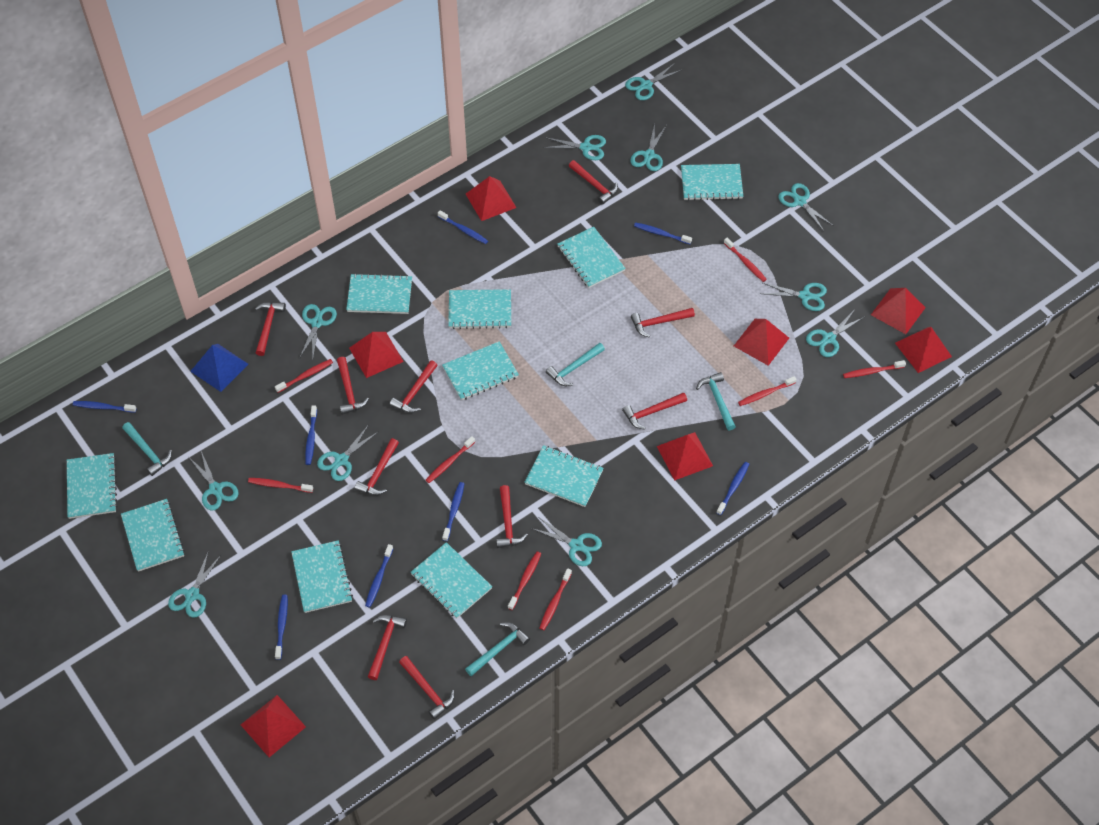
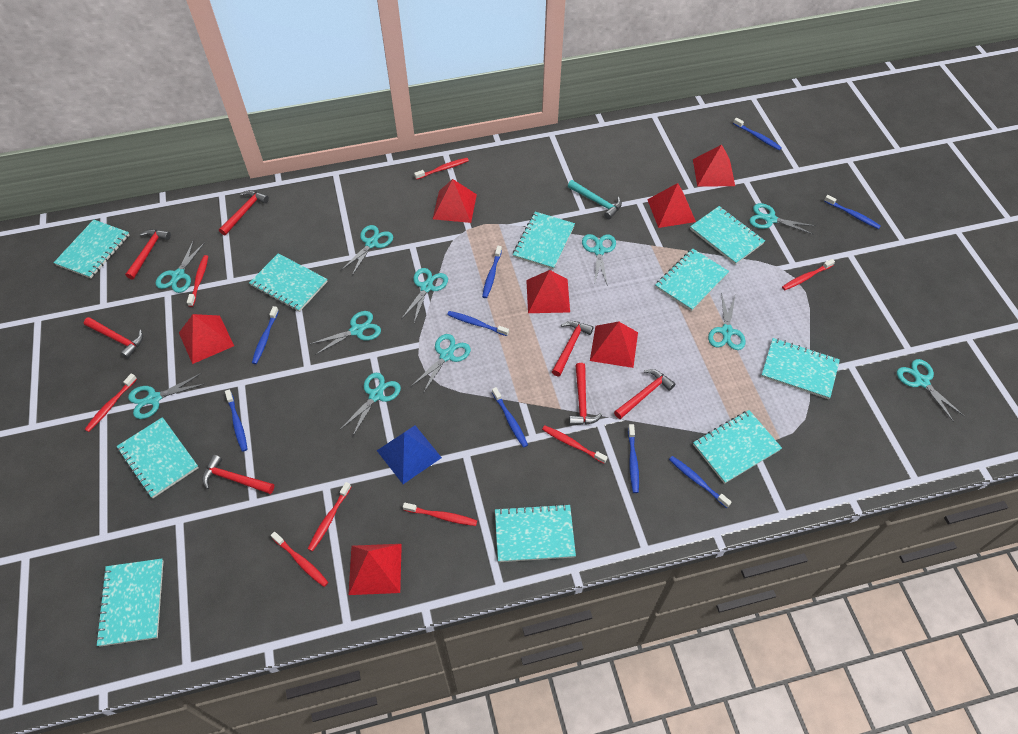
blue toothbrush: 8 -> 9
red hammer: 10 -> 7
turquoise hammer: 4 -> 1

